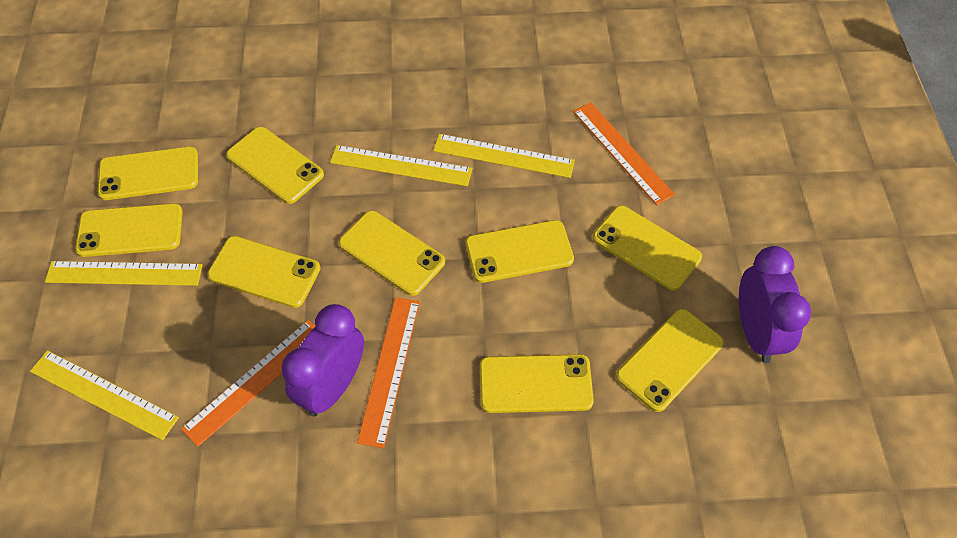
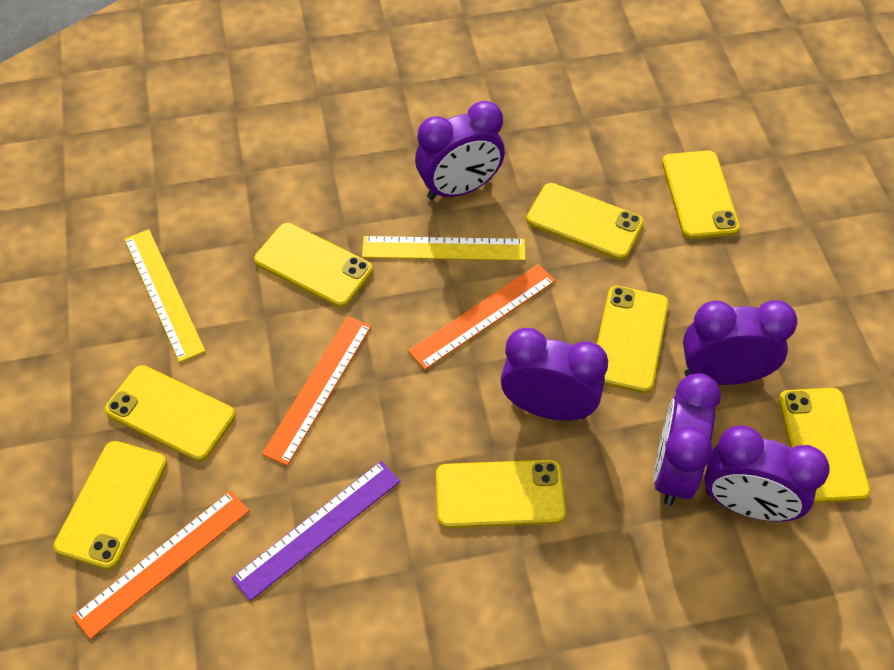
purple clock: 2 -> 5
purple ruler: 0 -> 1
yellow phone: 9 -> 8
yellow ruler: 4 -> 2

